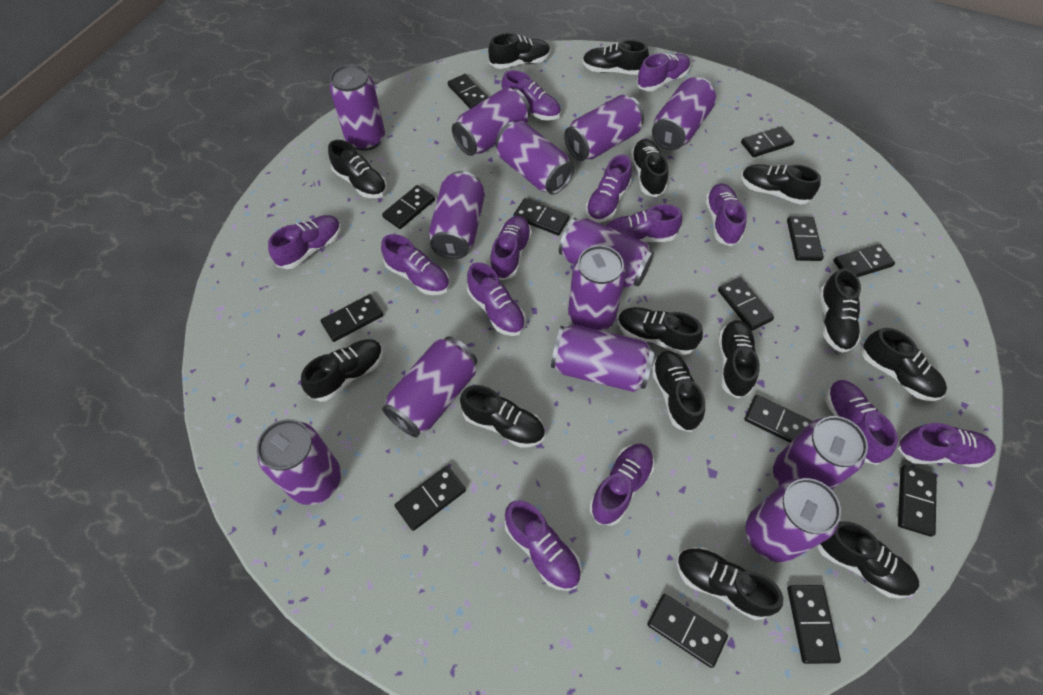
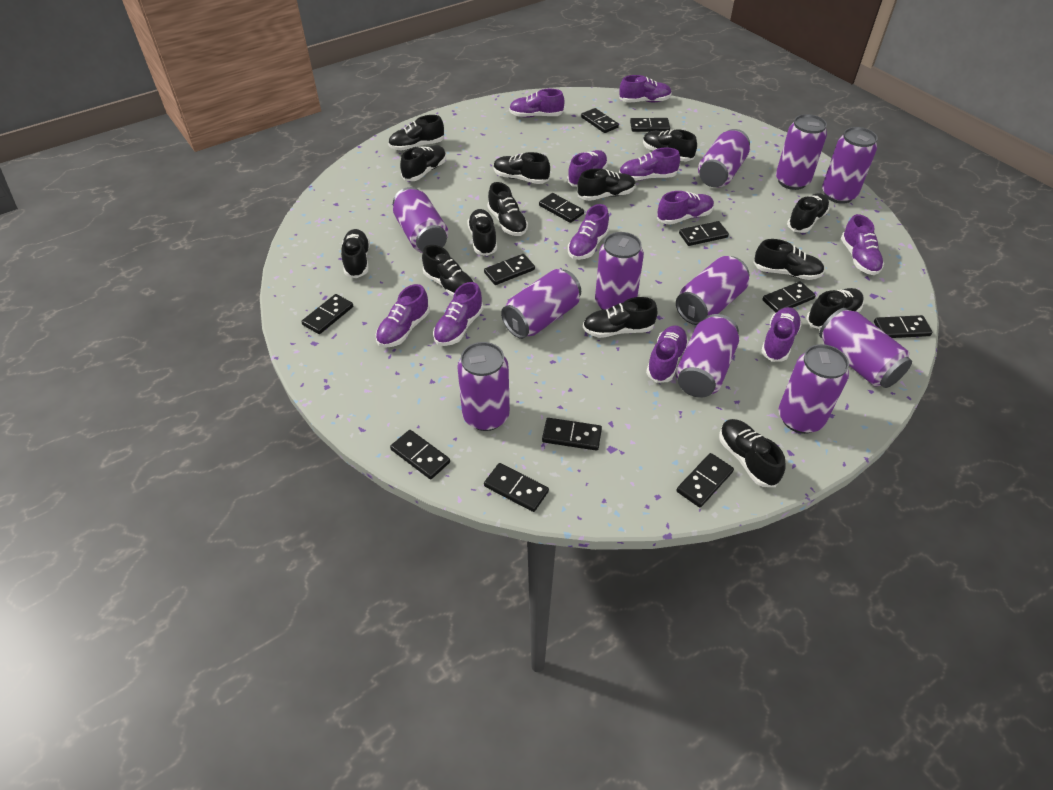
black domino: 13 -> 12
purple can: 13 -> 11
purple shoe: 13 -> 11

